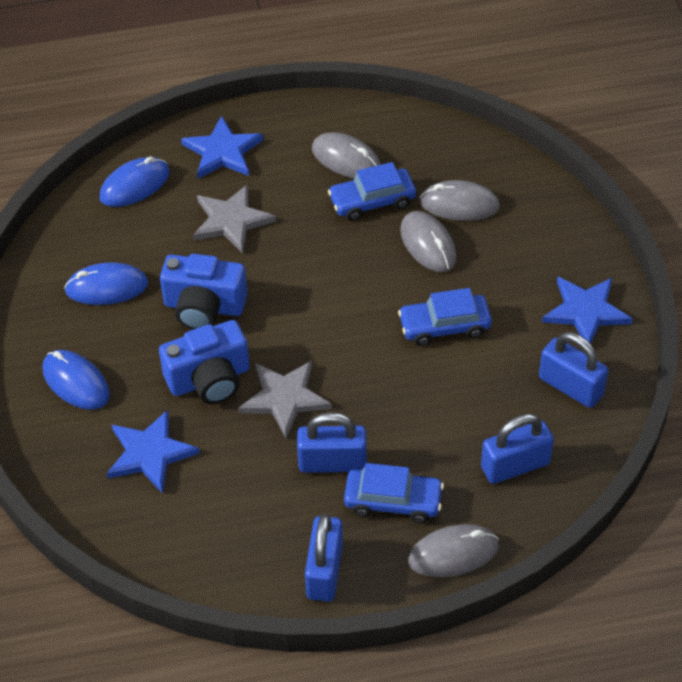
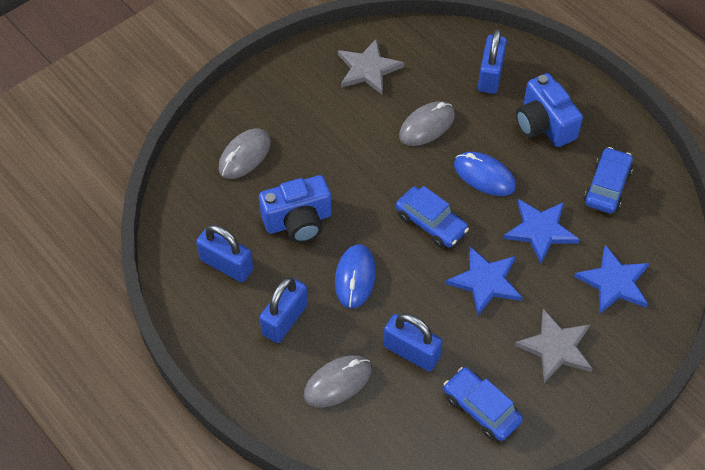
blue mouse: 3 -> 2
grey mouse: 4 -> 3

